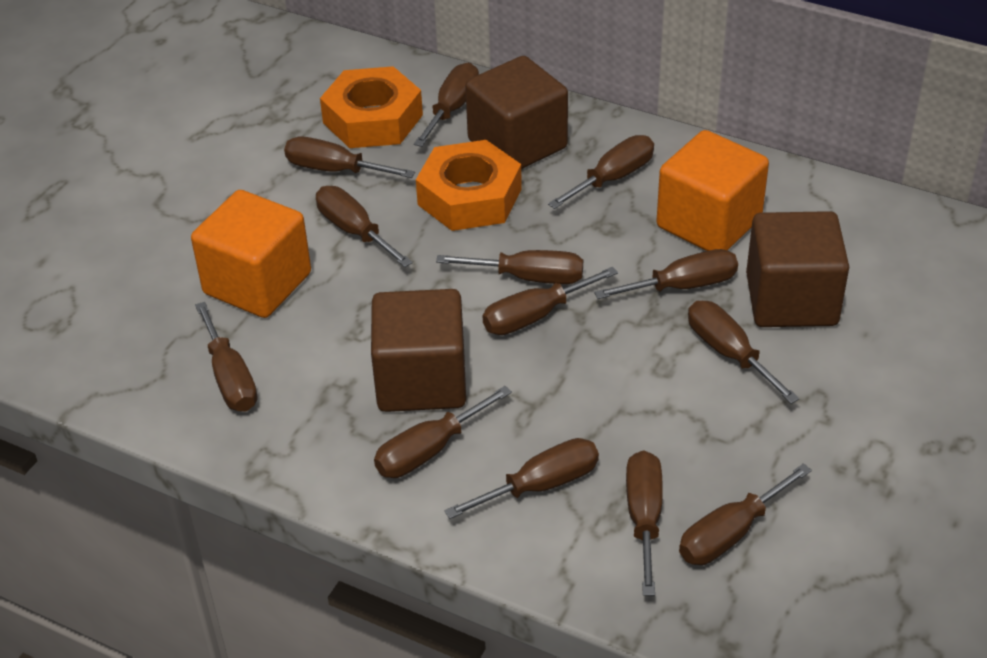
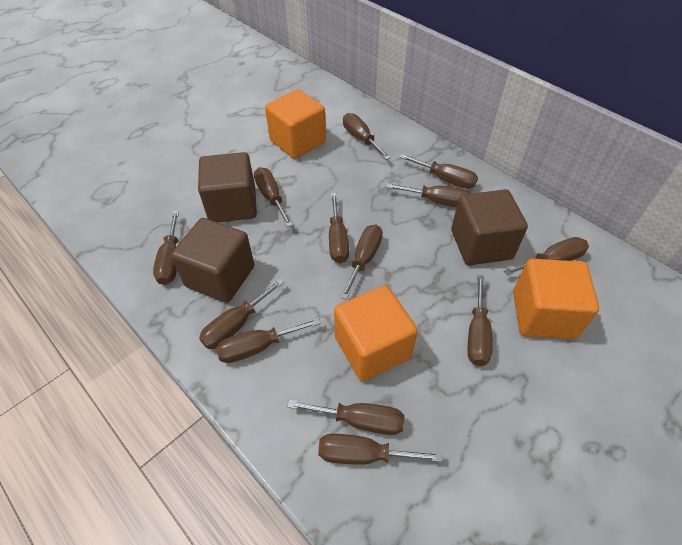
orange cube: 2 -> 3
orange nut: 2 -> 0

